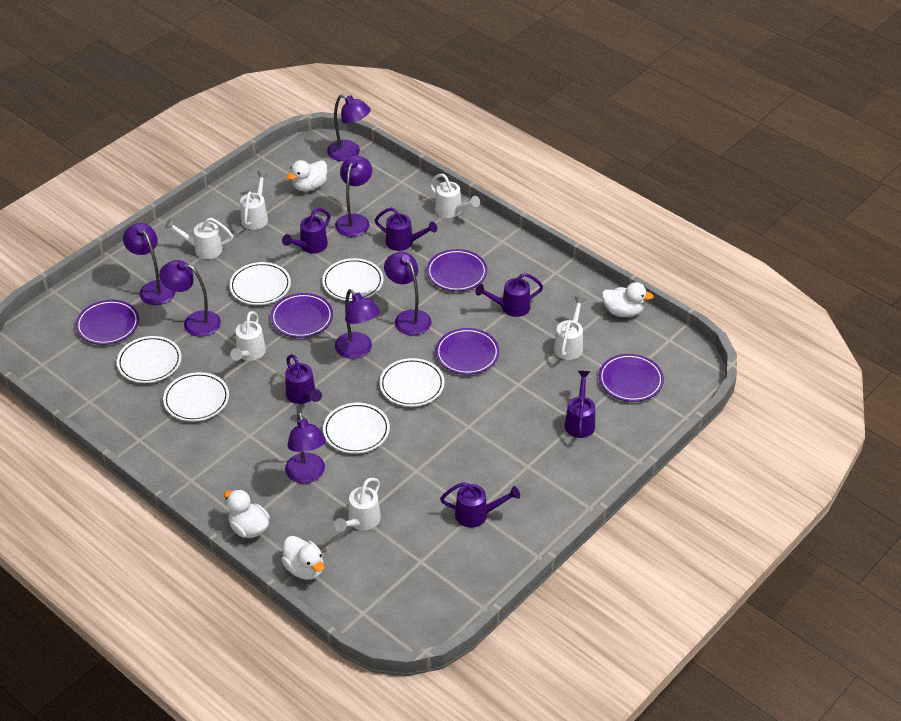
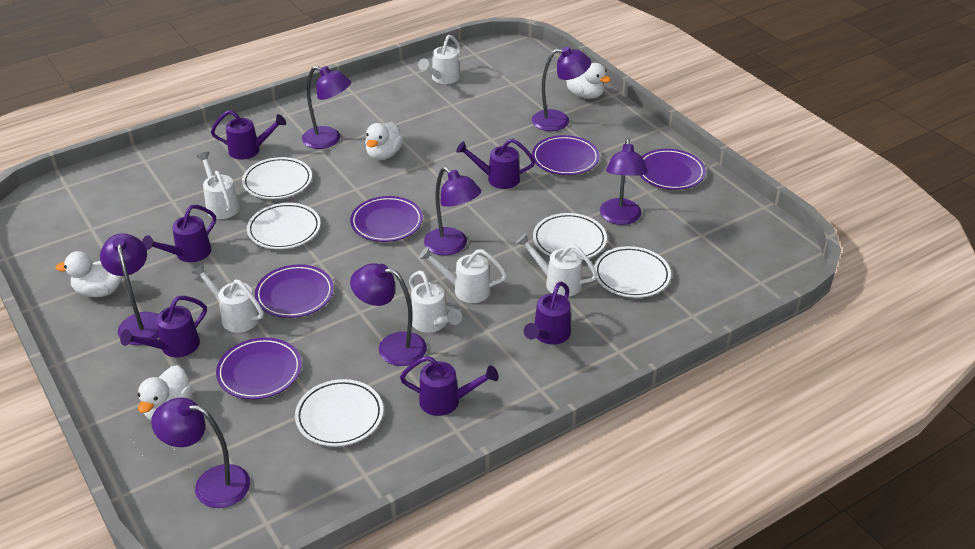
white plate: 6 -> 5

